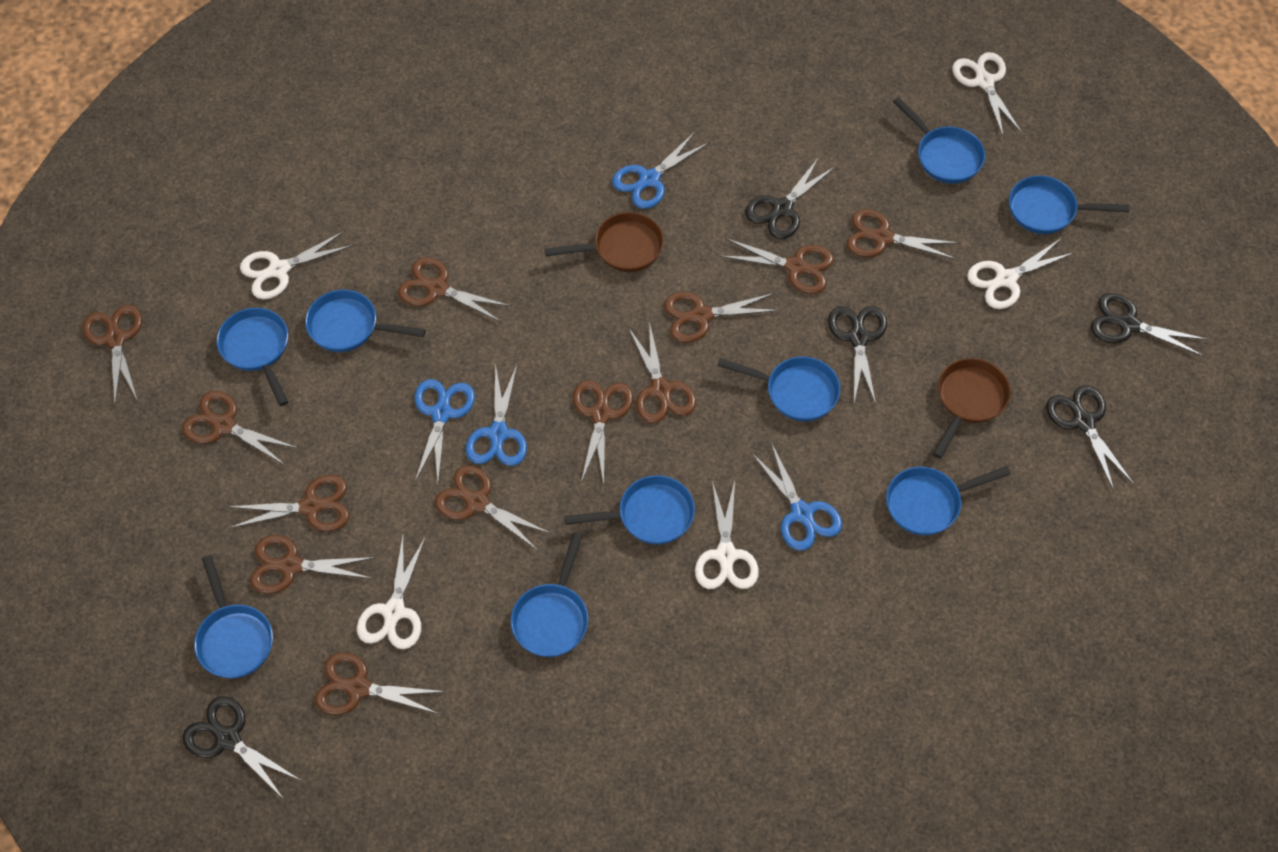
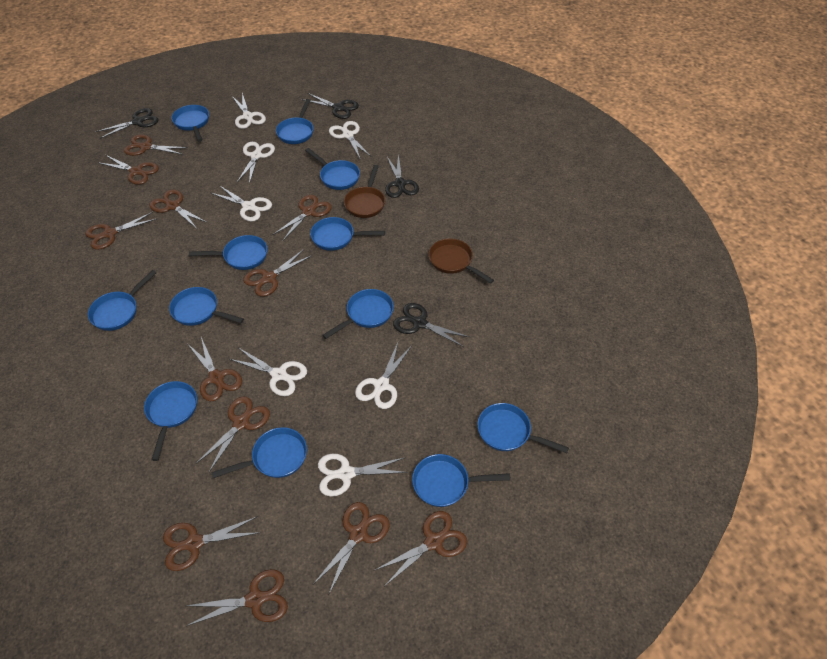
black scissors: 5 -> 4
blue pan: 9 -> 12
blue scissors: 4 -> 0
white scissors: 5 -> 7

